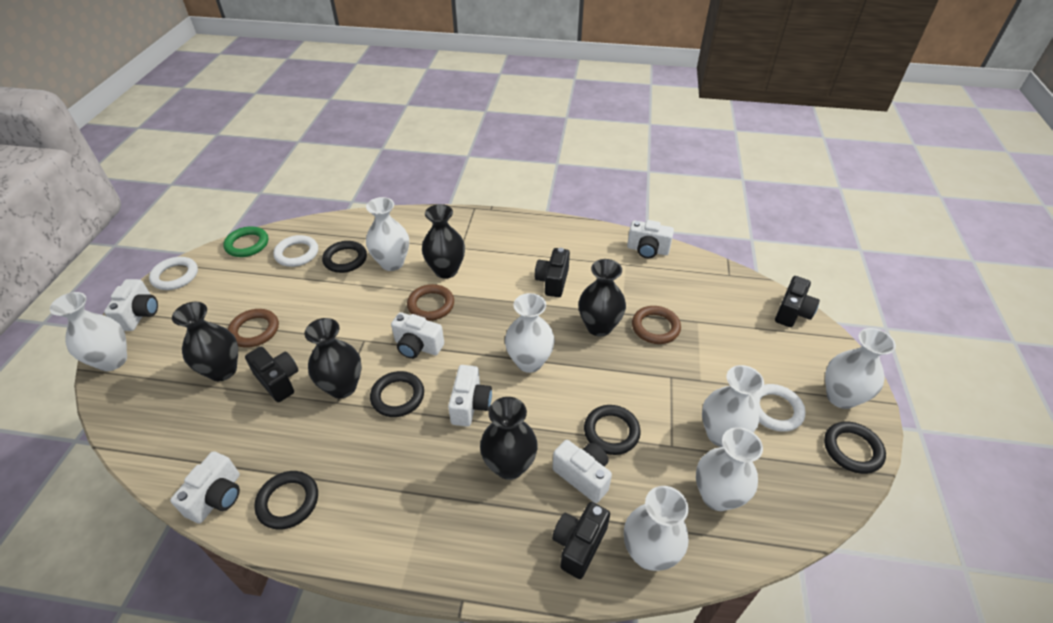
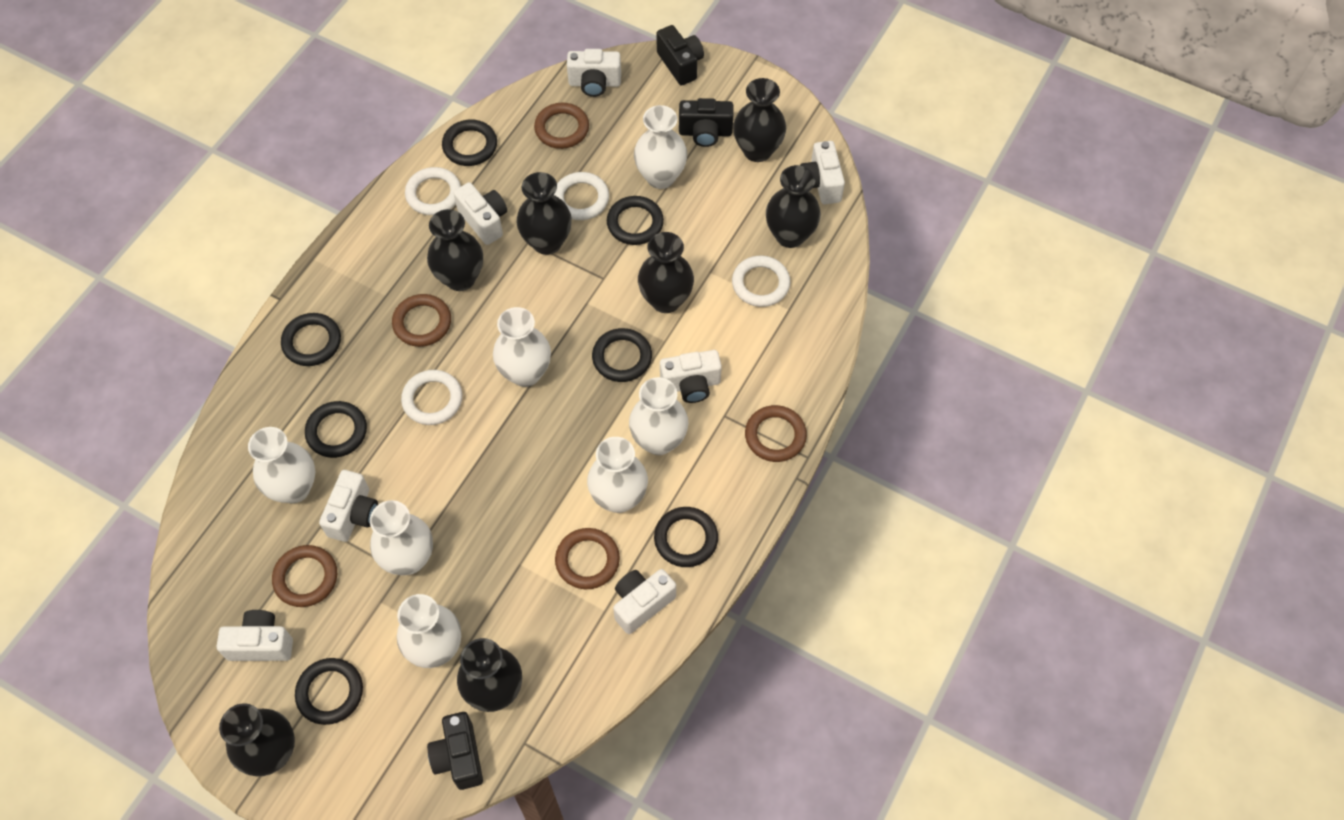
black camera: 4 -> 3
black ring: 5 -> 7
black vase: 5 -> 7
brown ring: 3 -> 5
green ring: 1 -> 0
white camera: 6 -> 7
white ring: 3 -> 4

